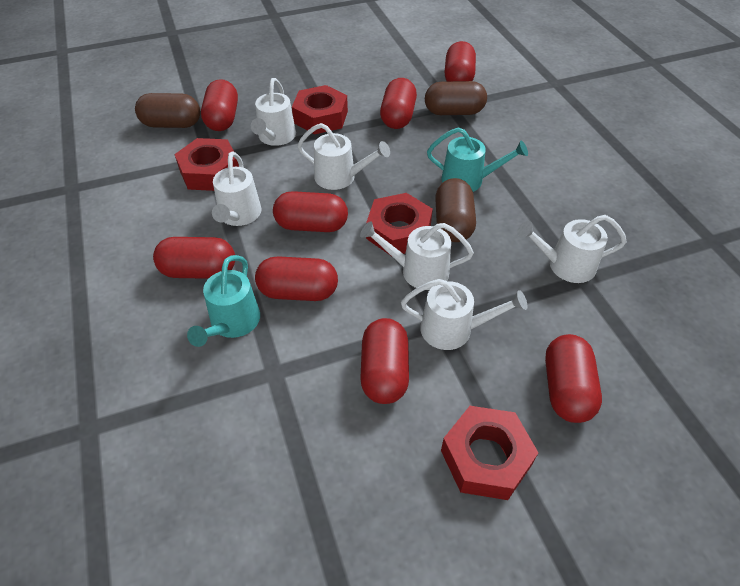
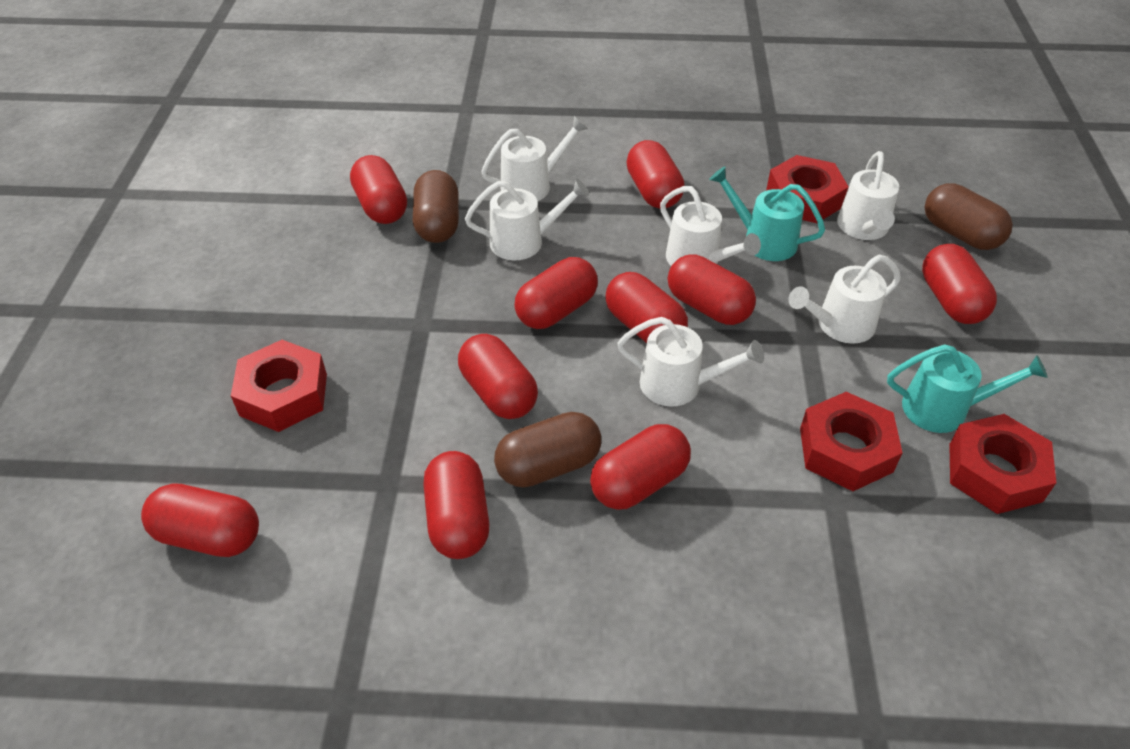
red capsule: 8 -> 10

